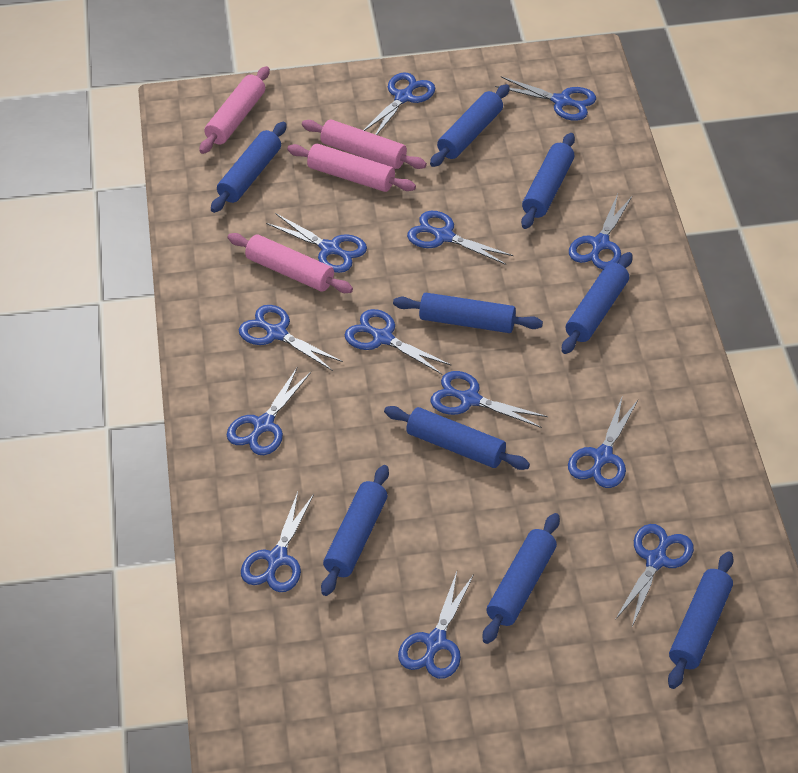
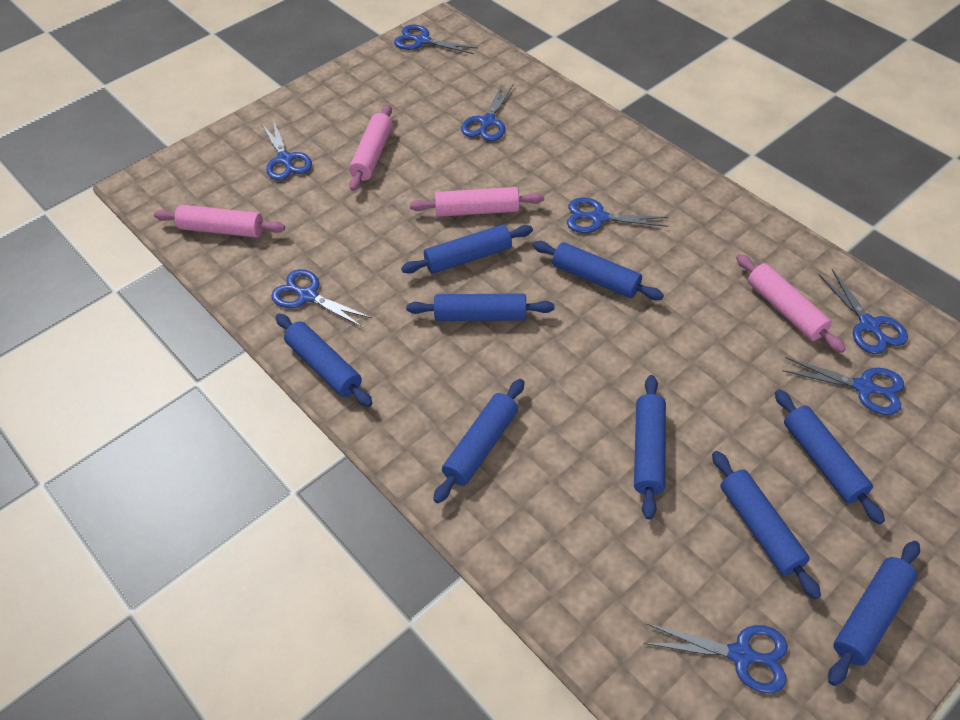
blue scissors: 13 -> 8

